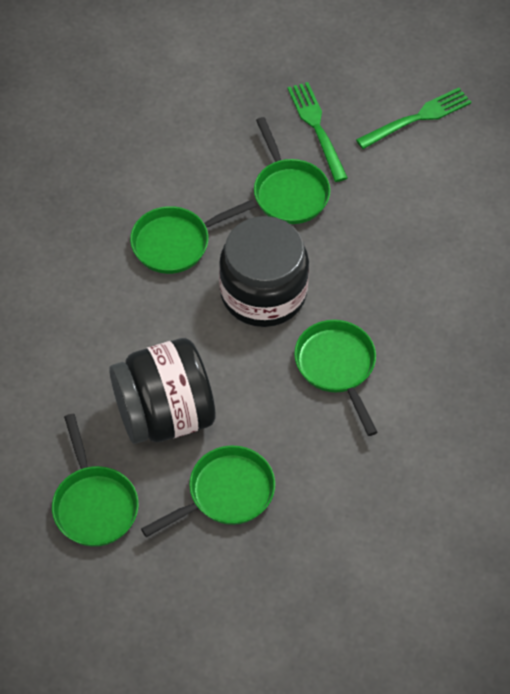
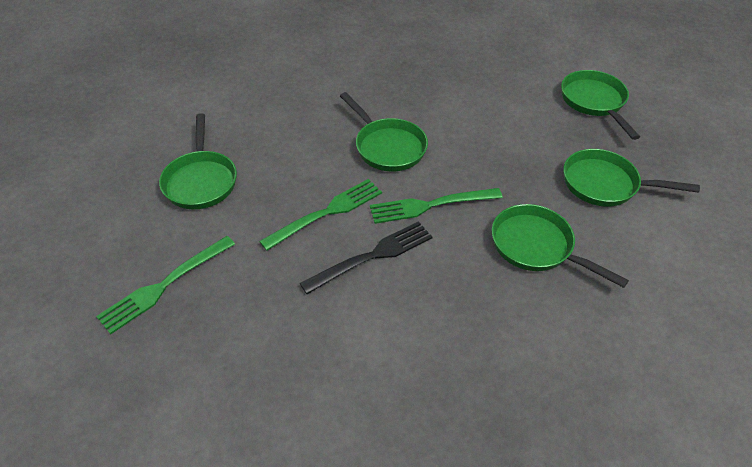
black fork: 0 -> 1
black jar: 2 -> 0
green fork: 2 -> 3

